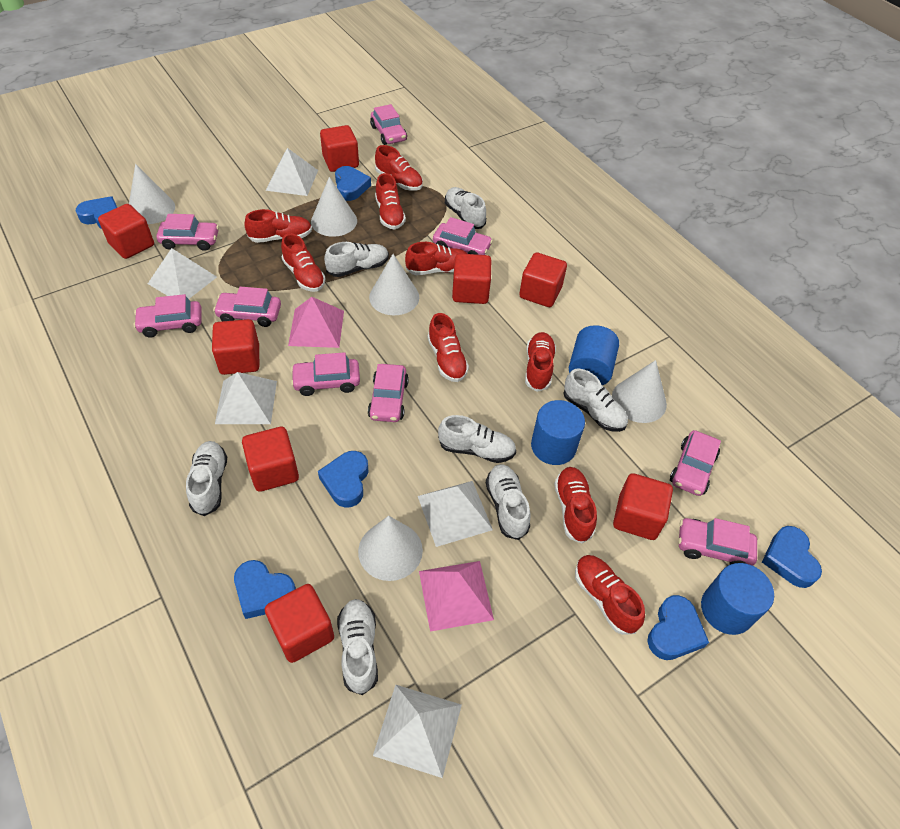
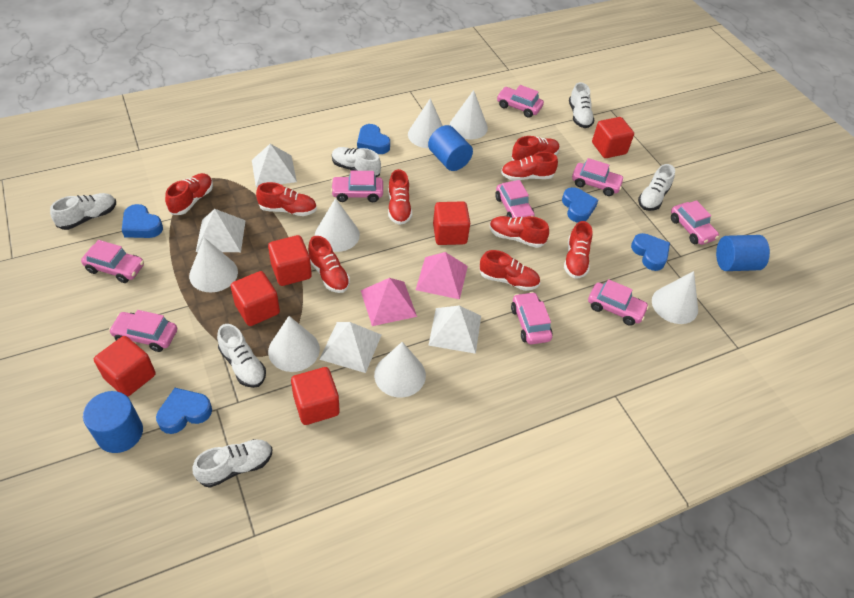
blue heart: 6 -> 5
red cube: 8 -> 6
white cone: 5 -> 7
white pyramid: 5 -> 4
white shoe: 7 -> 6

